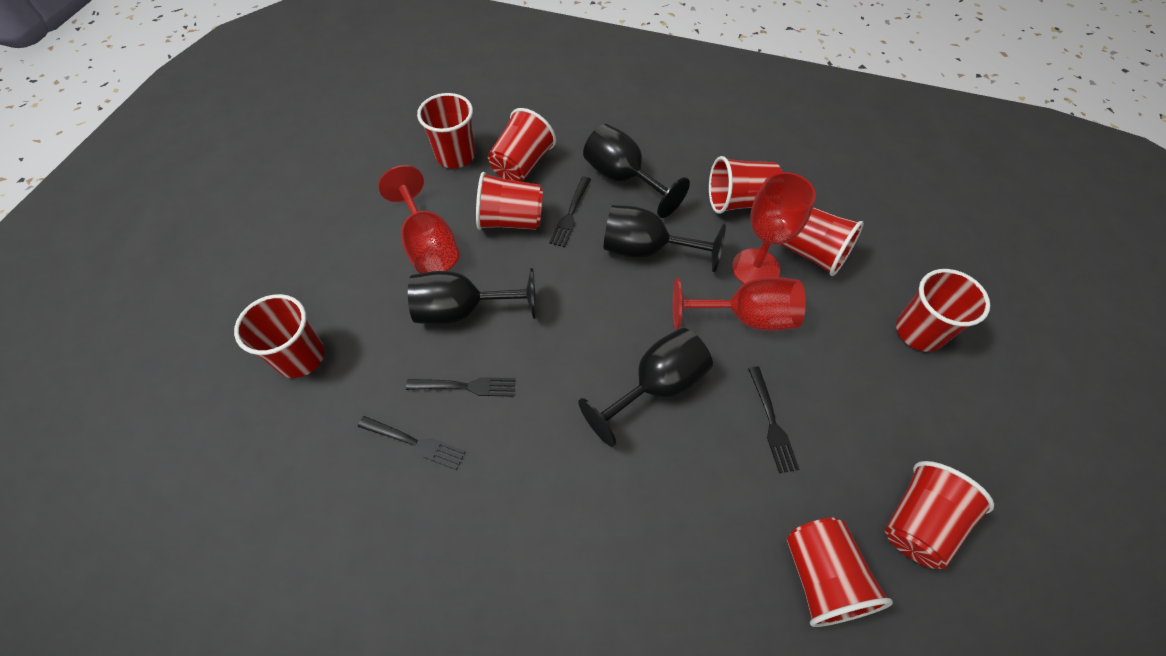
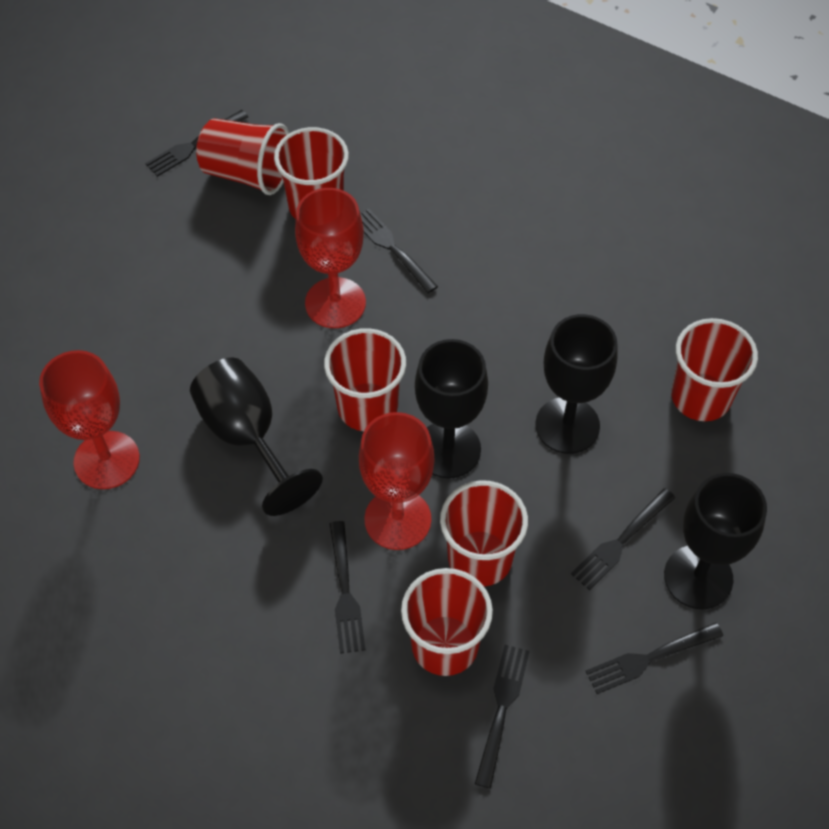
black fork: 4 -> 6
red cup: 9 -> 6

